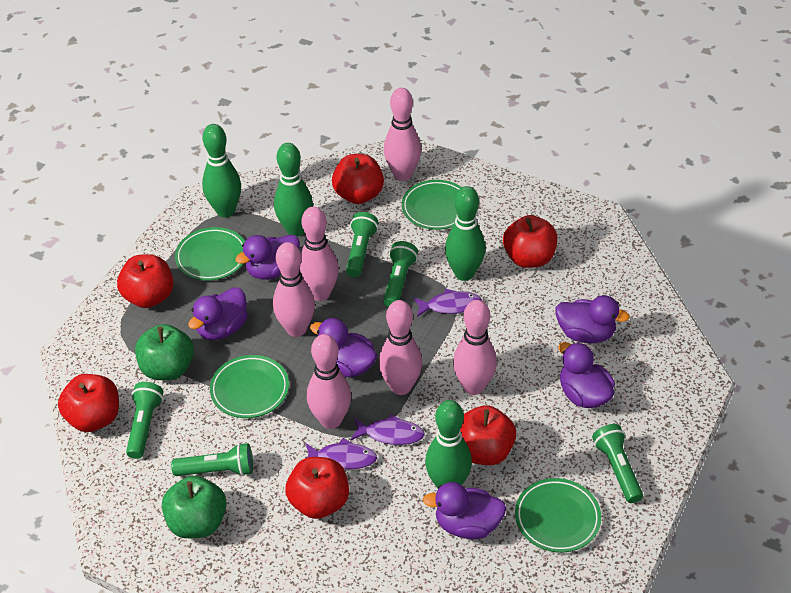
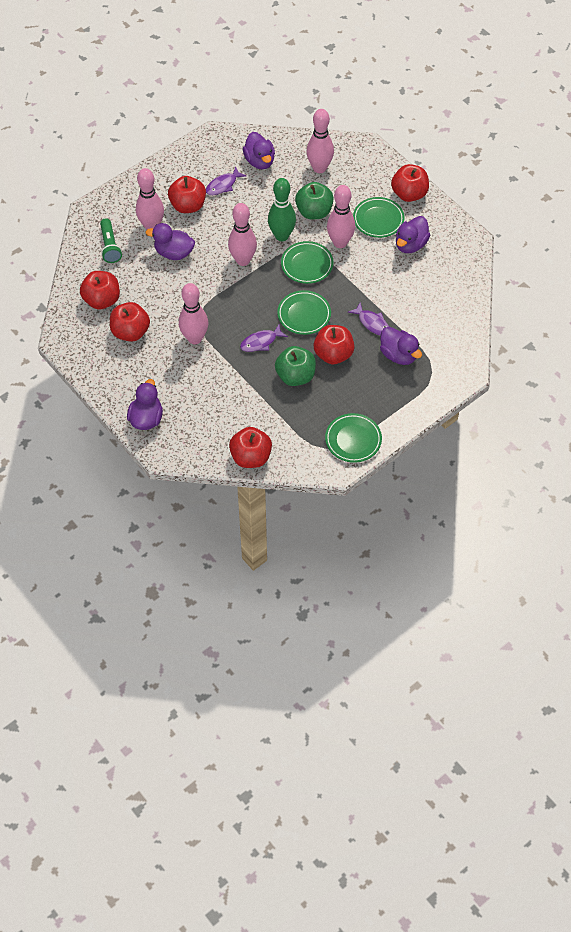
green bowling pin: 4 -> 1
green flashlight: 5 -> 1
pink bowling pin: 6 -> 5
purple duck: 6 -> 5

